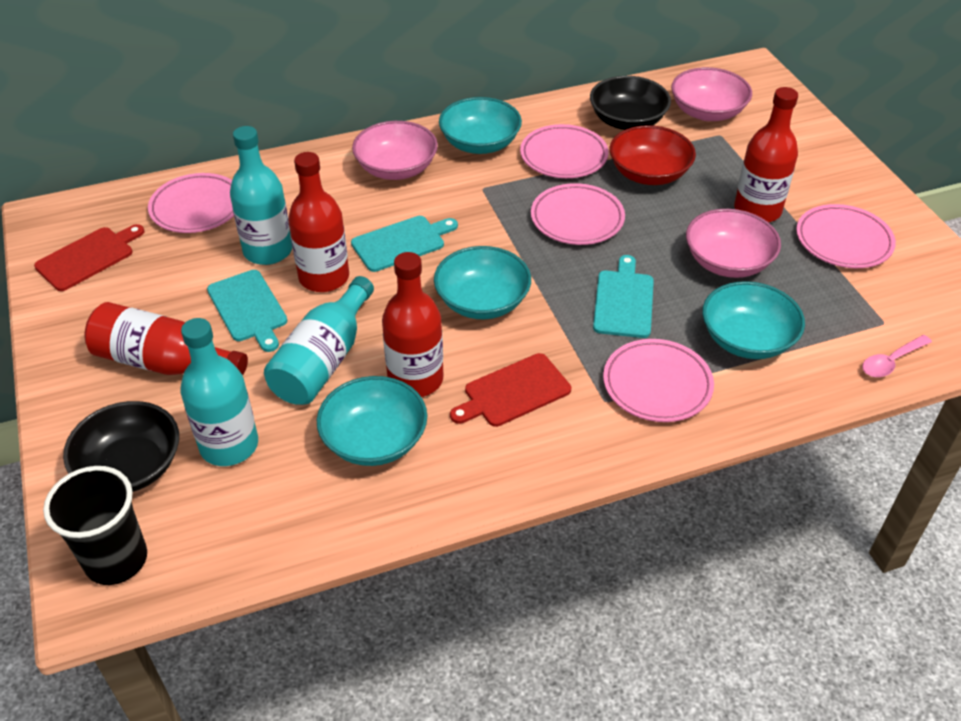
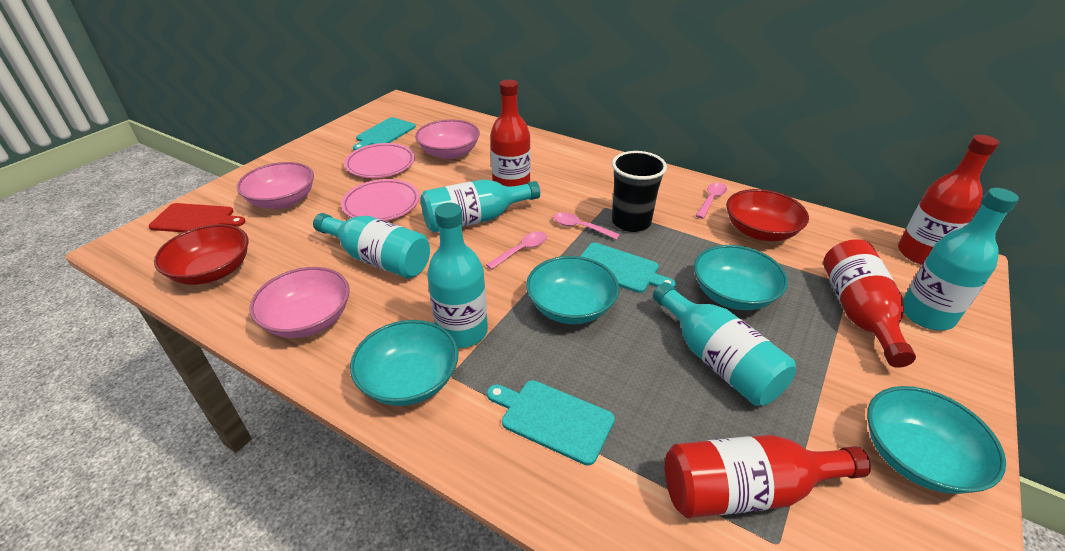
black bowl: 2 -> 0
pink plate: 5 -> 2
pink spoon: 1 -> 3
red bowl: 1 -> 2
red cutting board: 2 -> 1
turquoise bottle: 3 -> 5

